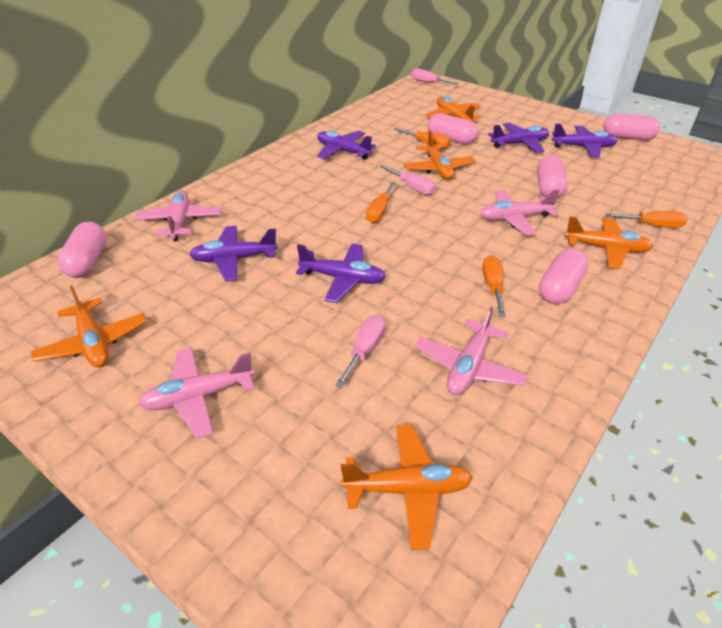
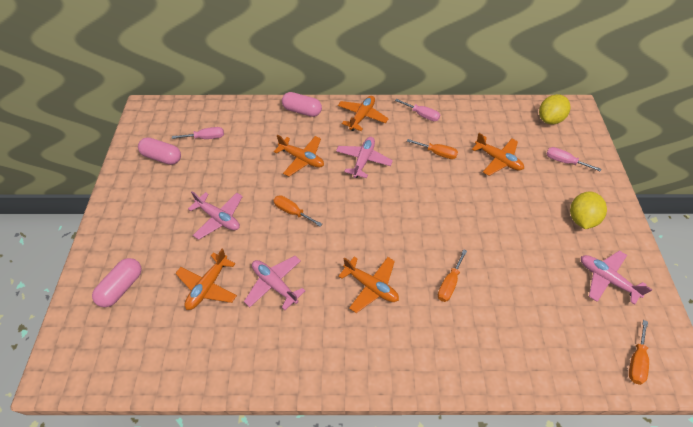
pink capsule: 5 -> 3
purple plane: 5 -> 0
yellow lemon: 0 -> 2

